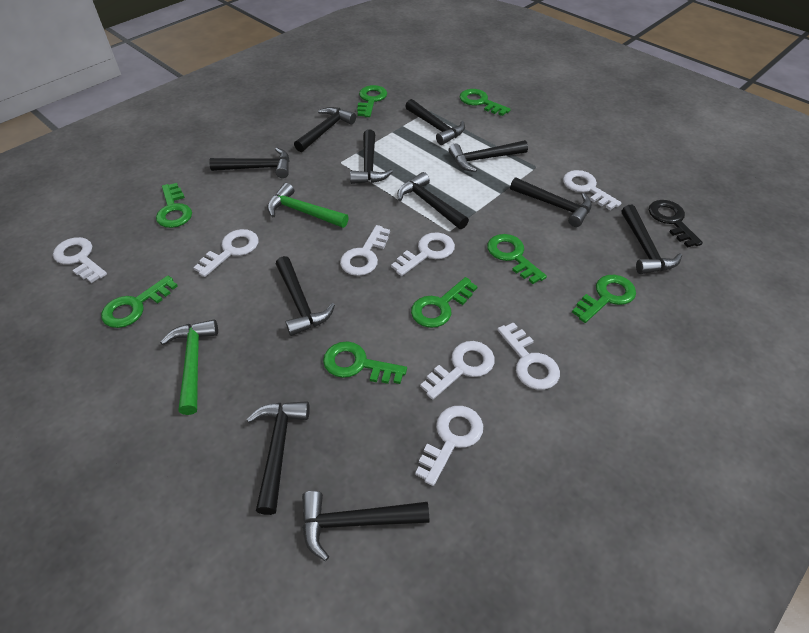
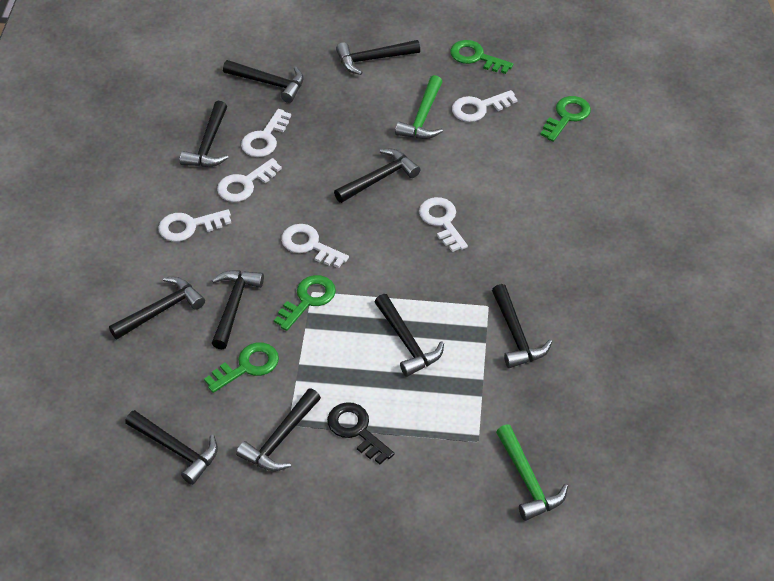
black hammer: 11 -> 10
green key: 8 -> 4
white key: 8 -> 6

